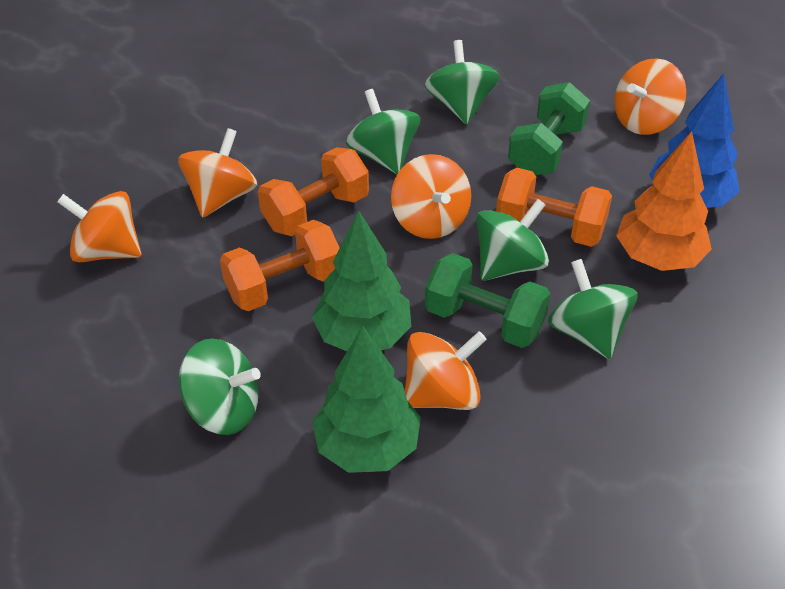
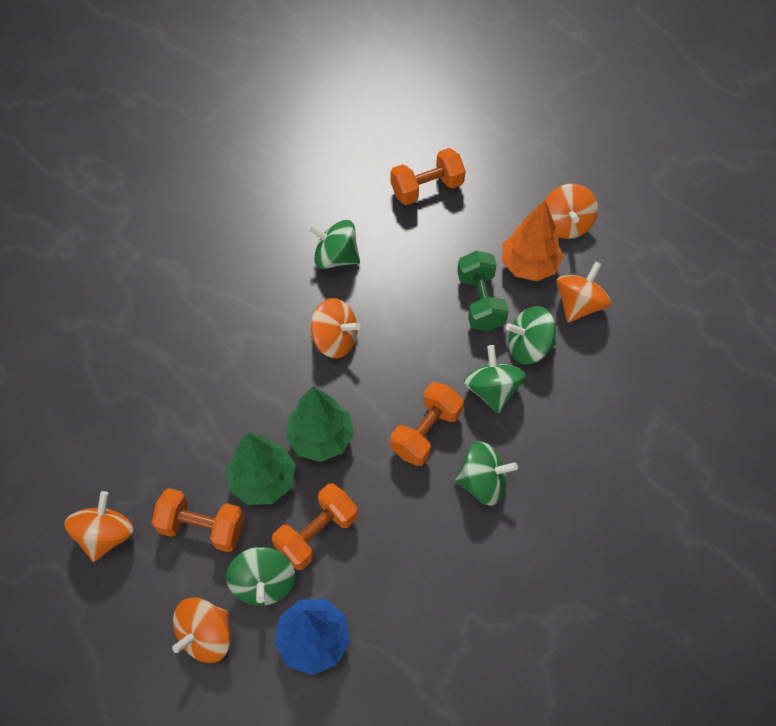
green dumbbell: 2 -> 1
orange dumbbell: 3 -> 4

